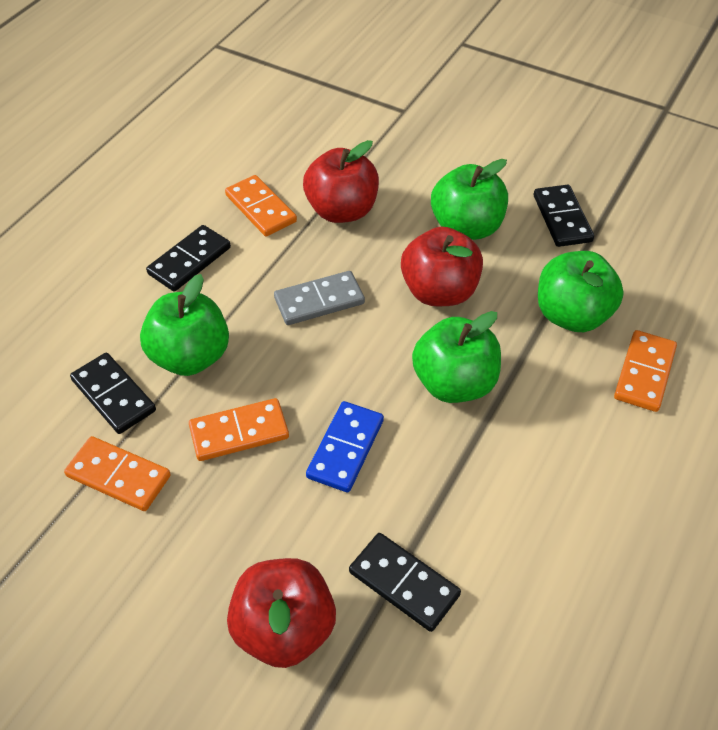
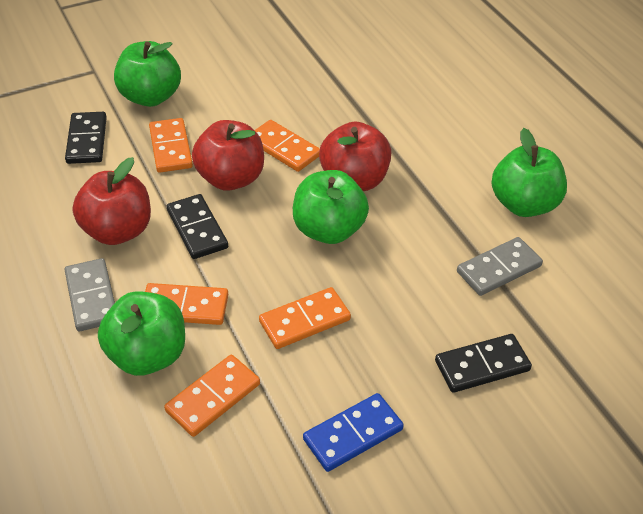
black domino: 4 -> 3
grey domino: 1 -> 2
orange domino: 4 -> 5

